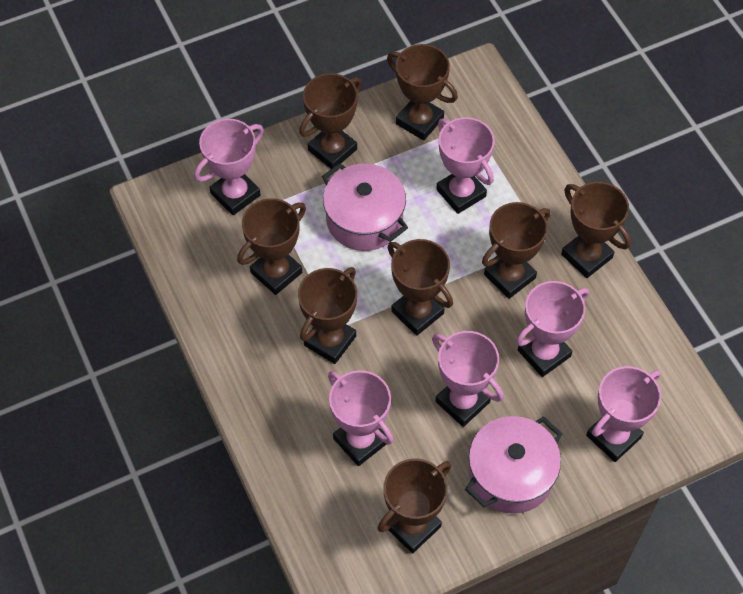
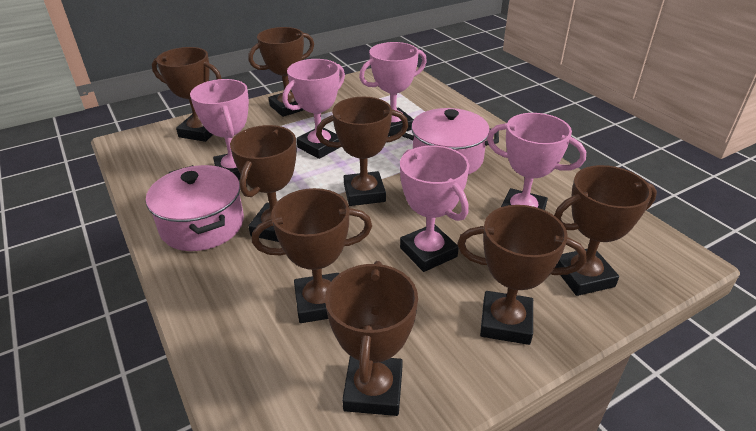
pink trophy: 6 -> 5

